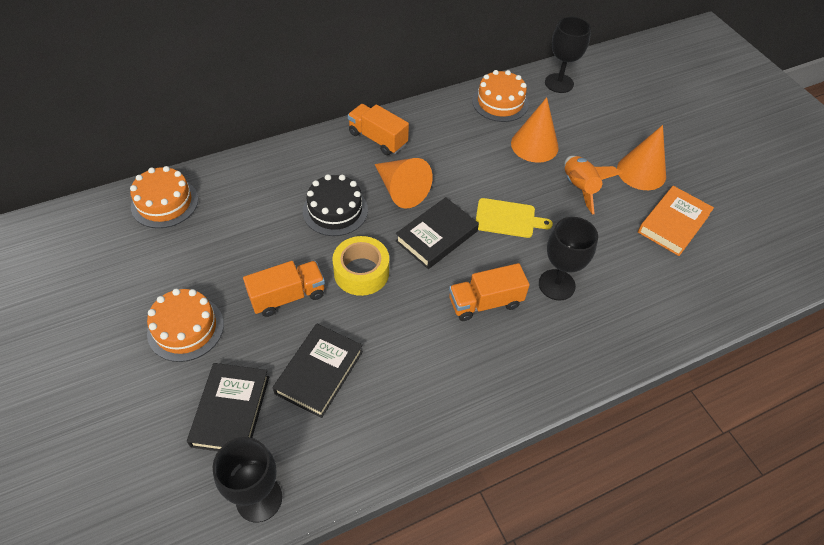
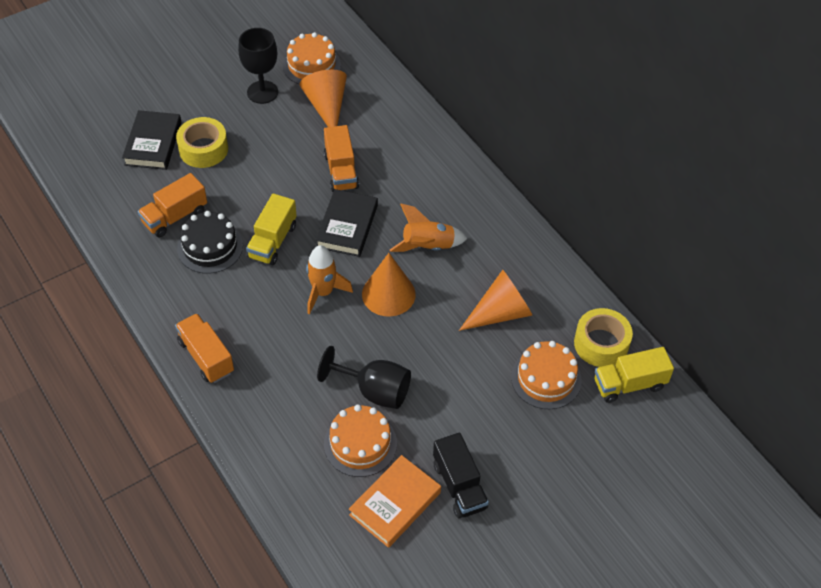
black book: 3 -> 2
black goblet: 3 -> 2
black truck: 0 -> 1
orange rocket: 1 -> 2
yellow cutting board: 1 -> 0
yellow tape: 1 -> 2
yellow truck: 0 -> 2

